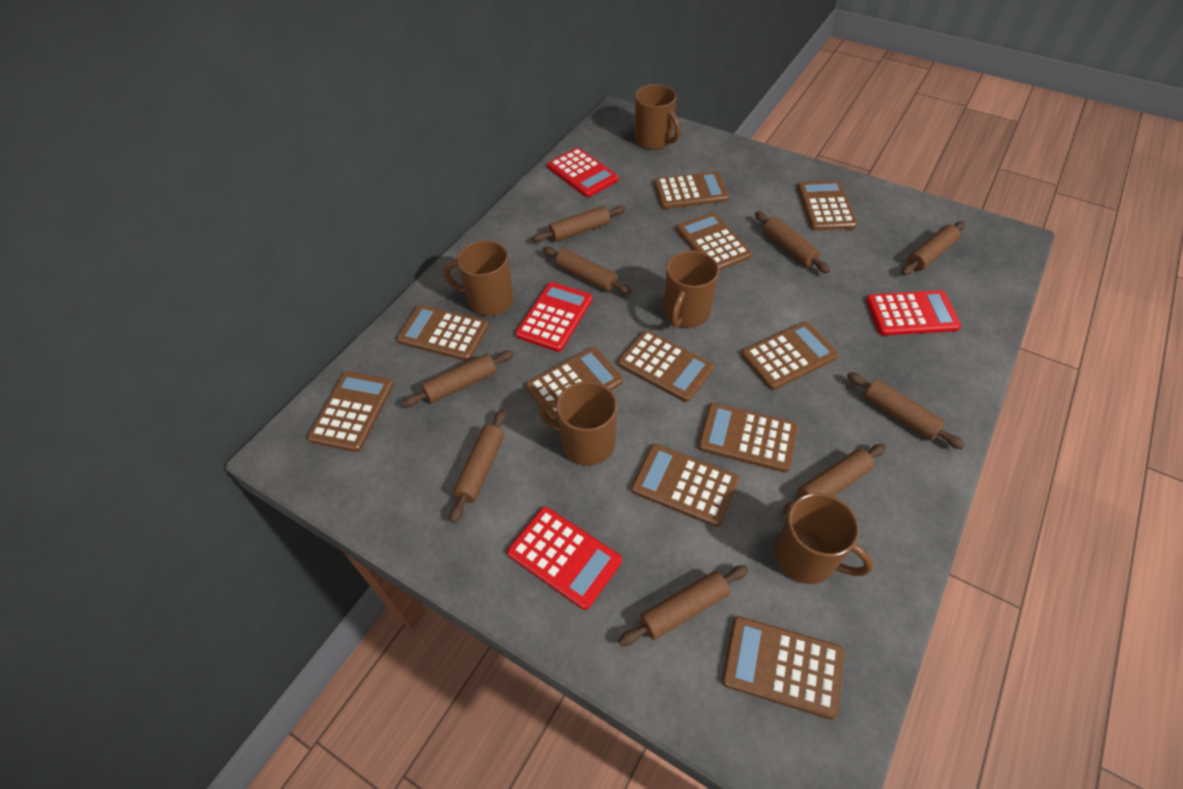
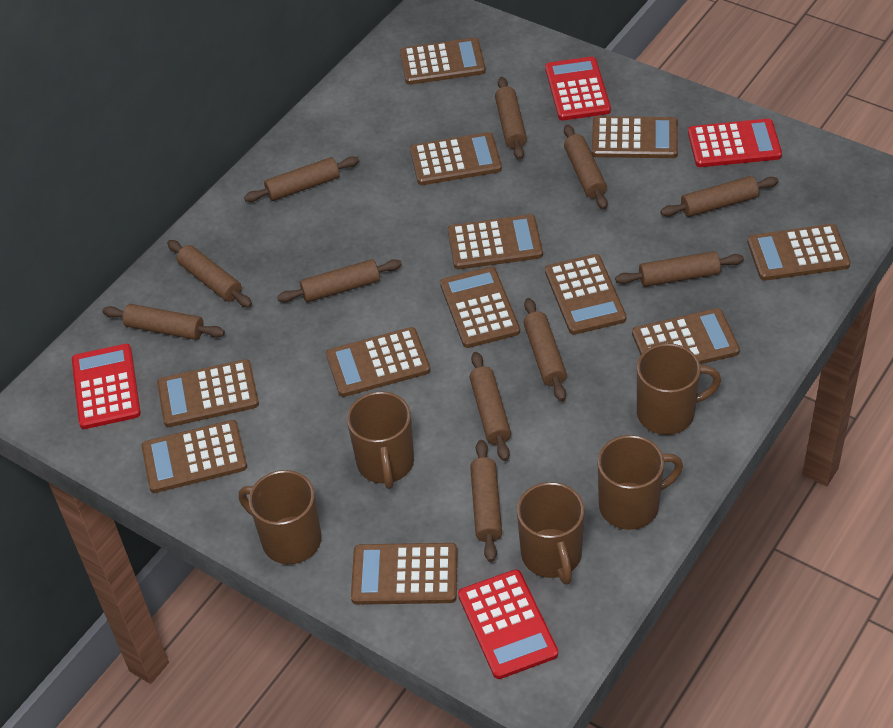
brown calculator: 11 -> 12
brown rolling pin: 9 -> 11

